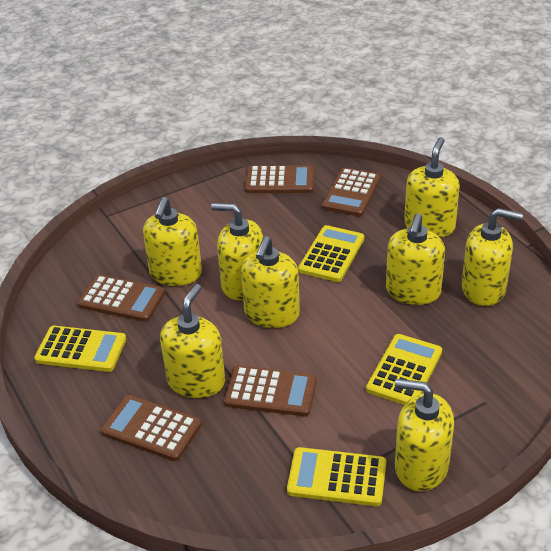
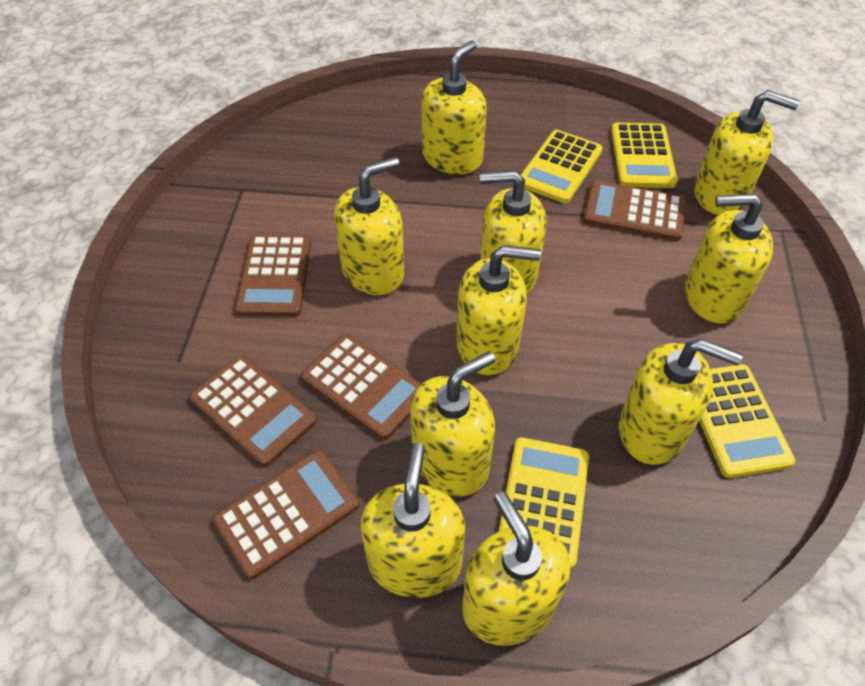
yellow soap dispenser: 8 -> 10

